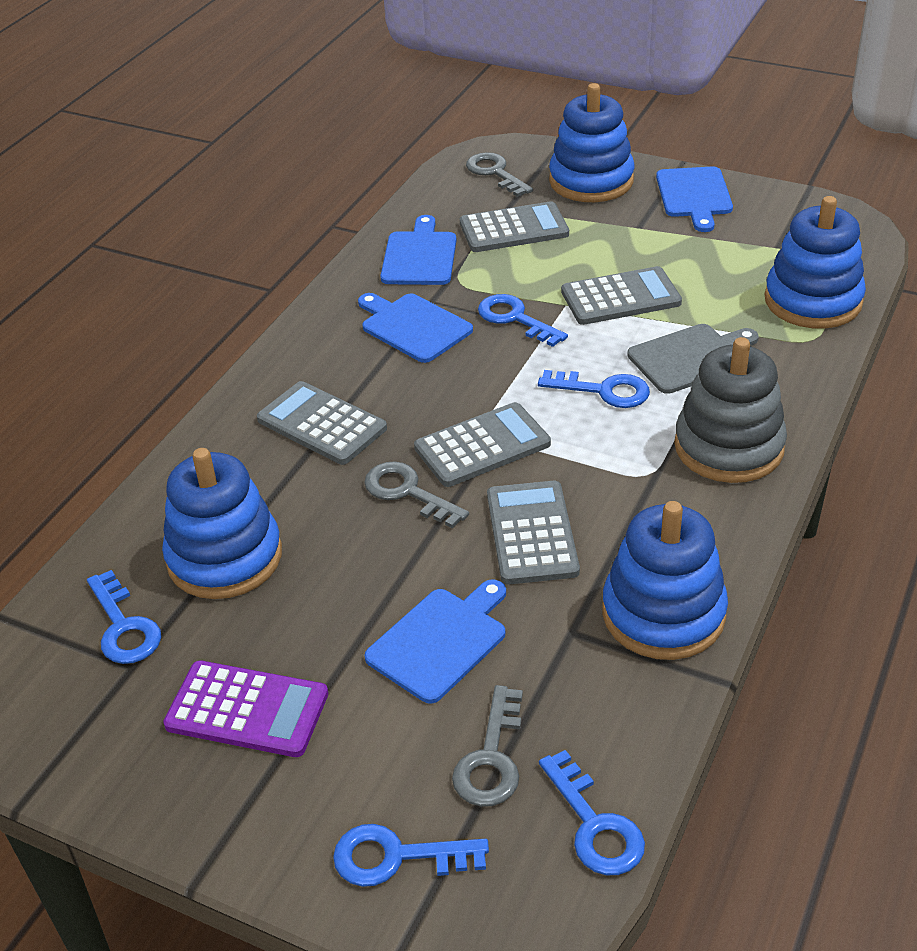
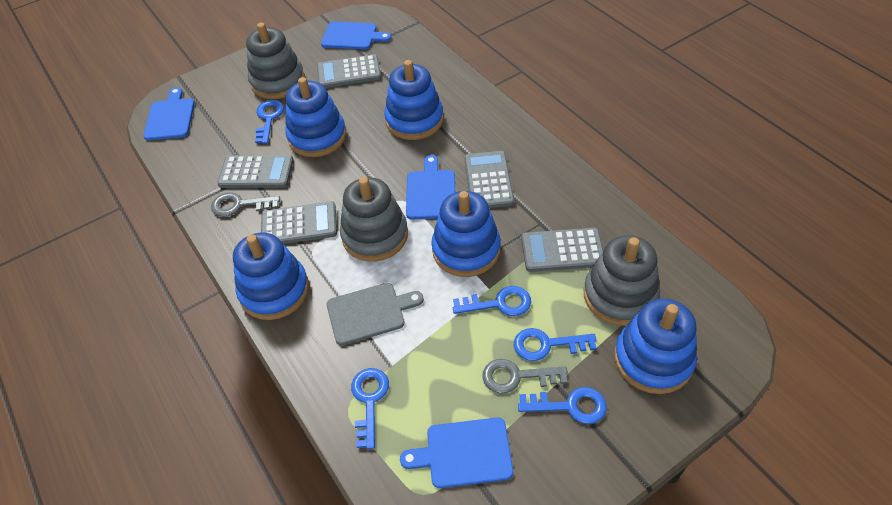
blue stacking toy: 4 -> 5
grey key: 3 -> 2
grey stacking toy: 1 -> 3
purple calculator: 1 -> 0

